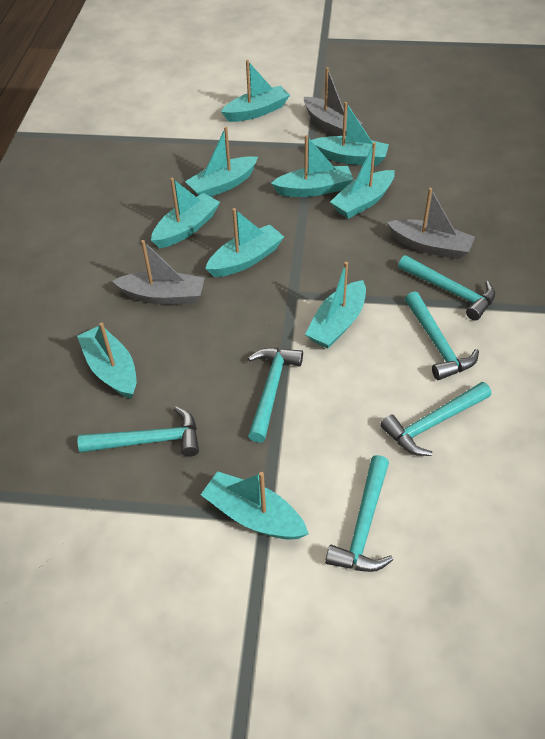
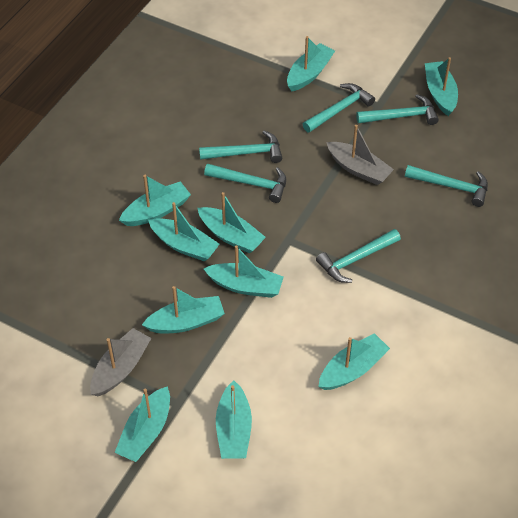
grey boat: 3 -> 2

